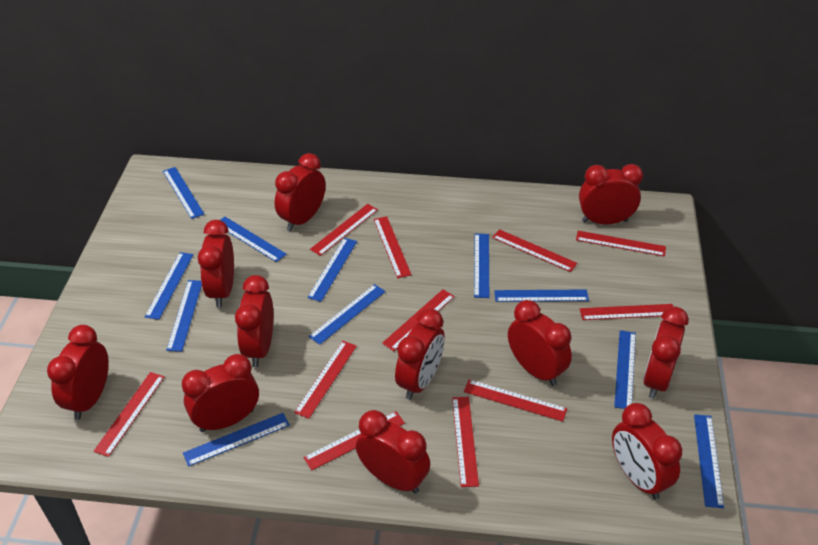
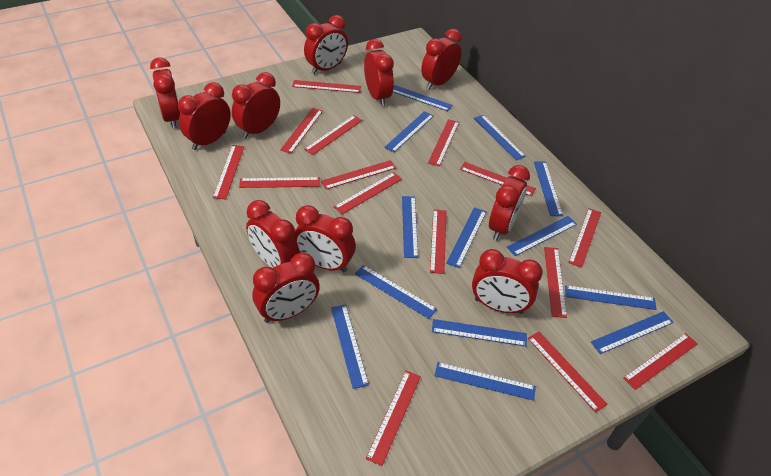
blue ruler: 11 -> 13
red ruler: 11 -> 15

